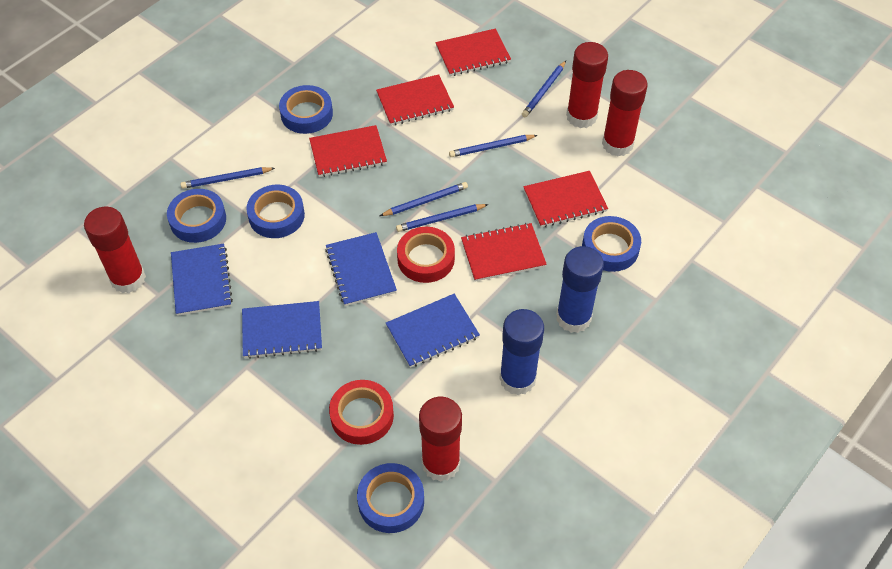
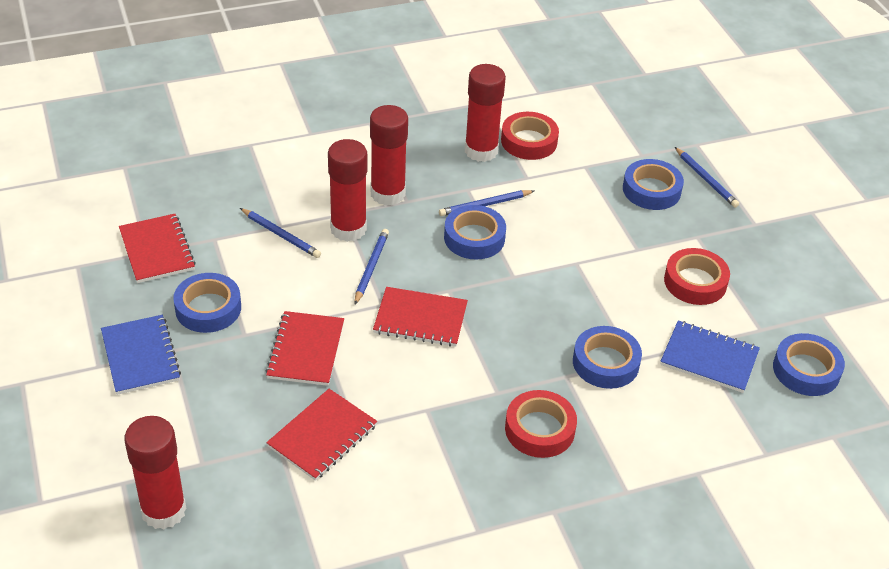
blue glue stick: 2 -> 0
blue notebook: 4 -> 2
blue pencil: 5 -> 4
red notebook: 5 -> 4
red tape: 2 -> 3

